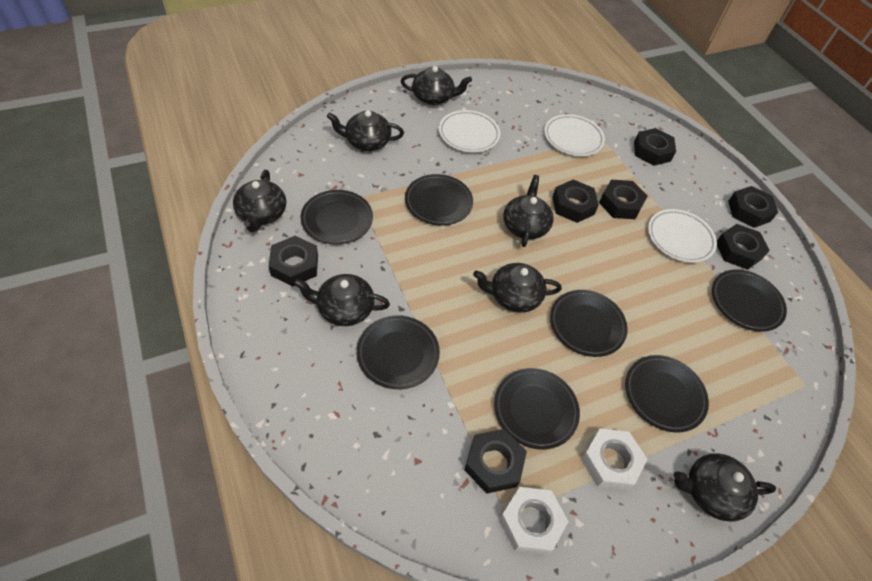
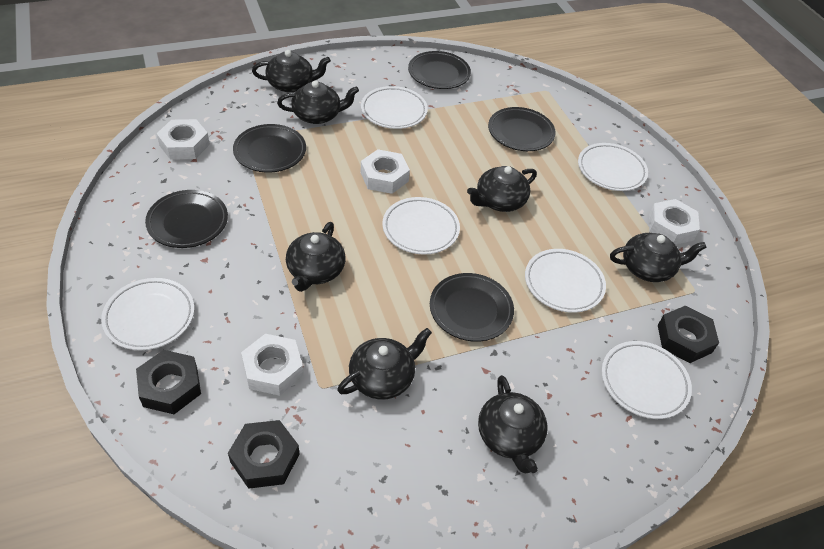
black nut: 7 -> 3
black plate: 7 -> 5
white nut: 2 -> 4
white plate: 3 -> 6

